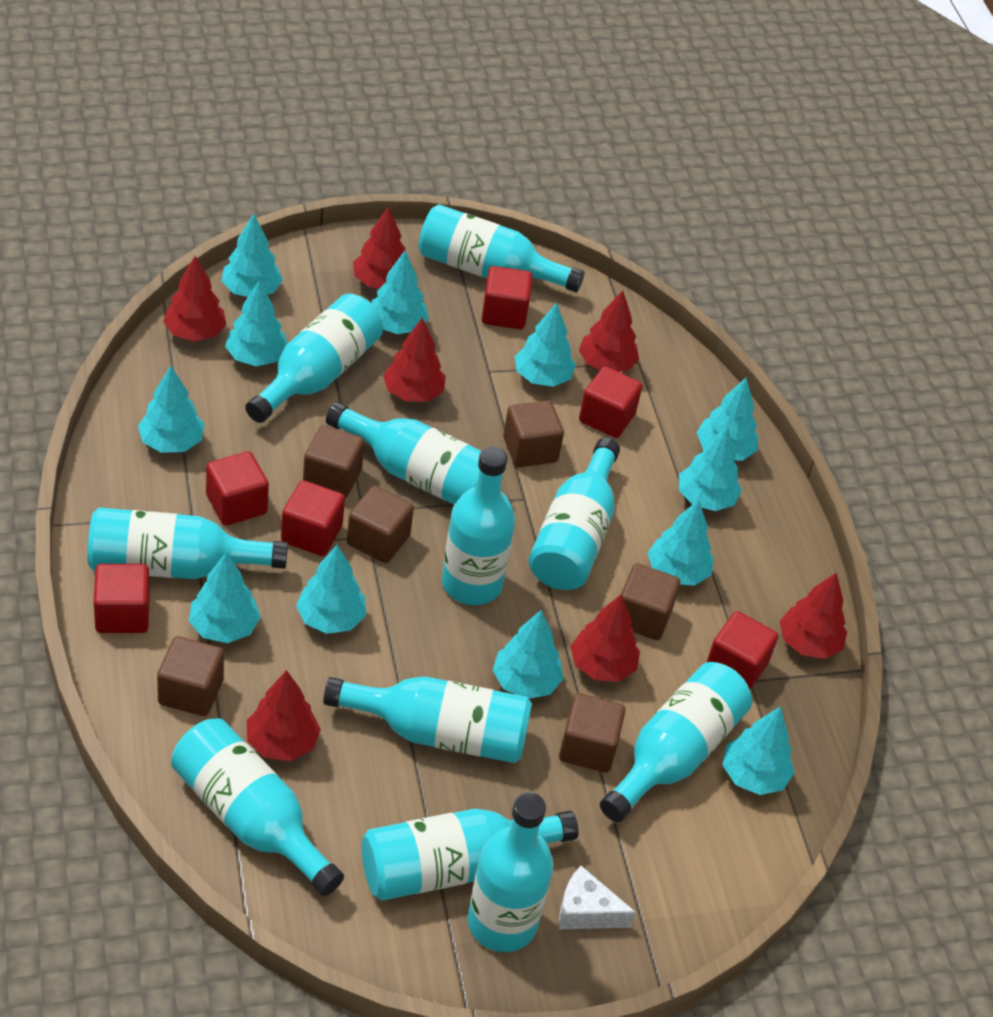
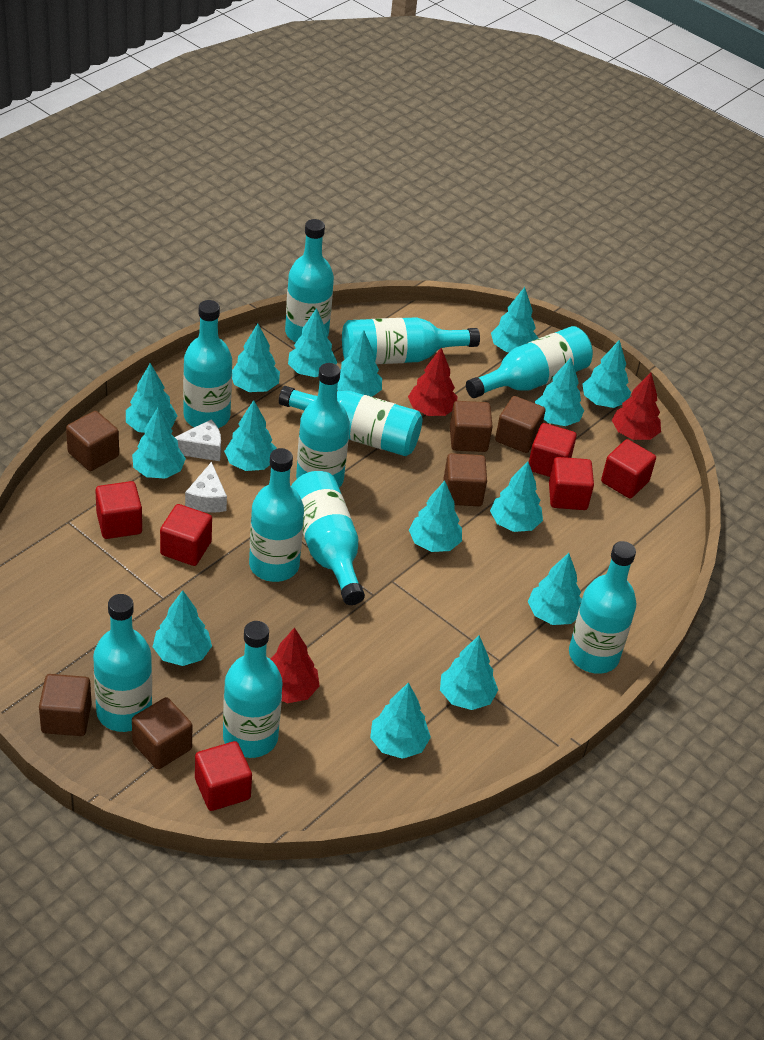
red tree: 7 -> 3
turquoise tree: 12 -> 15
white cheese: 1 -> 2

